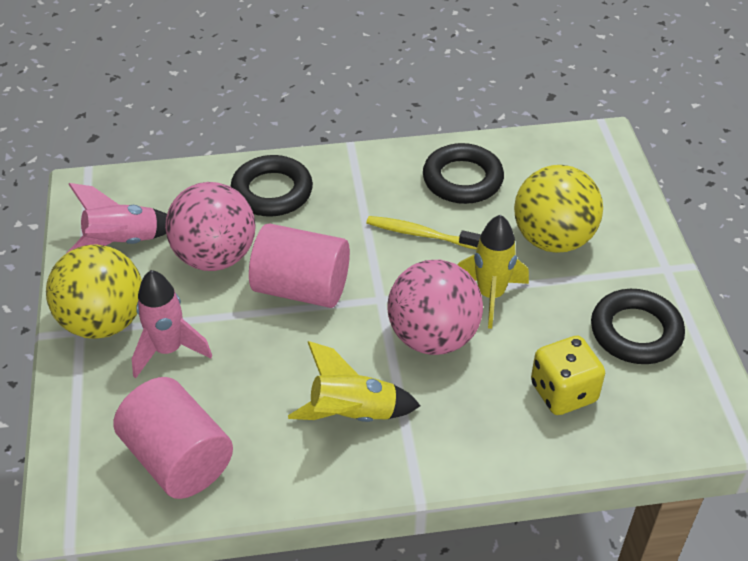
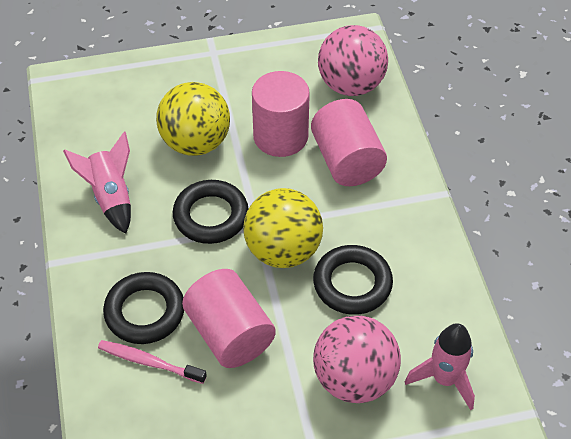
pink cylinder: 2 -> 3
pink toothbrush: 0 -> 1
yellow dice: 1 -> 0
yellow rocket: 2 -> 0
yellow toothbrush: 1 -> 0

